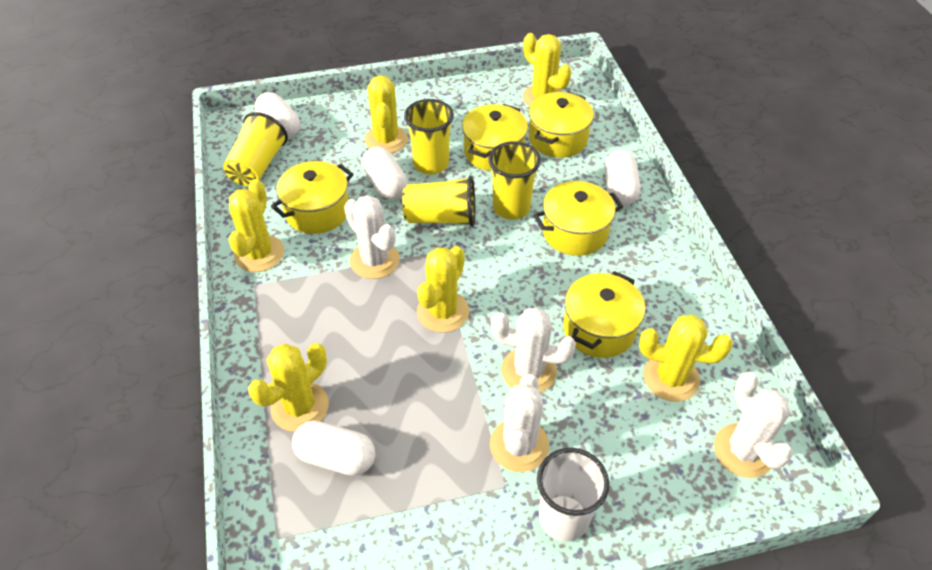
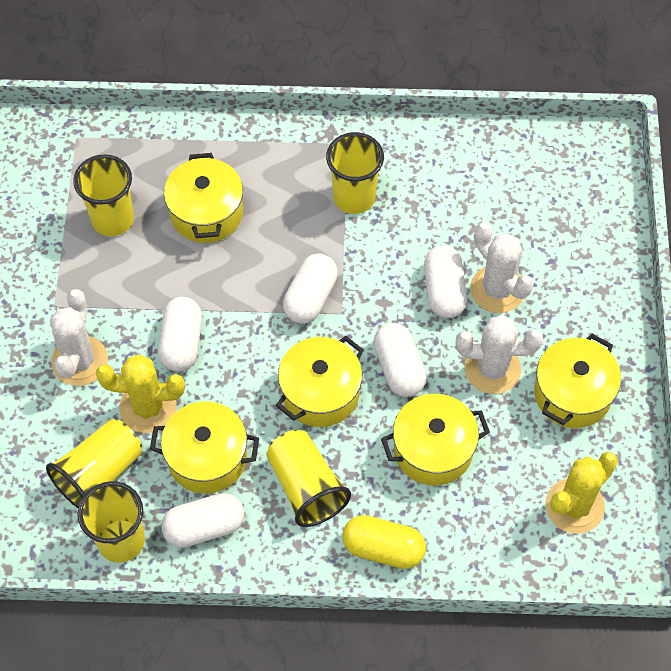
white cactus: 4 -> 3
white capsule: 4 -> 5
white cup: 1 -> 0
yellow cactus: 6 -> 2
yellow capsule: 0 -> 1
yellow cup: 4 -> 5

